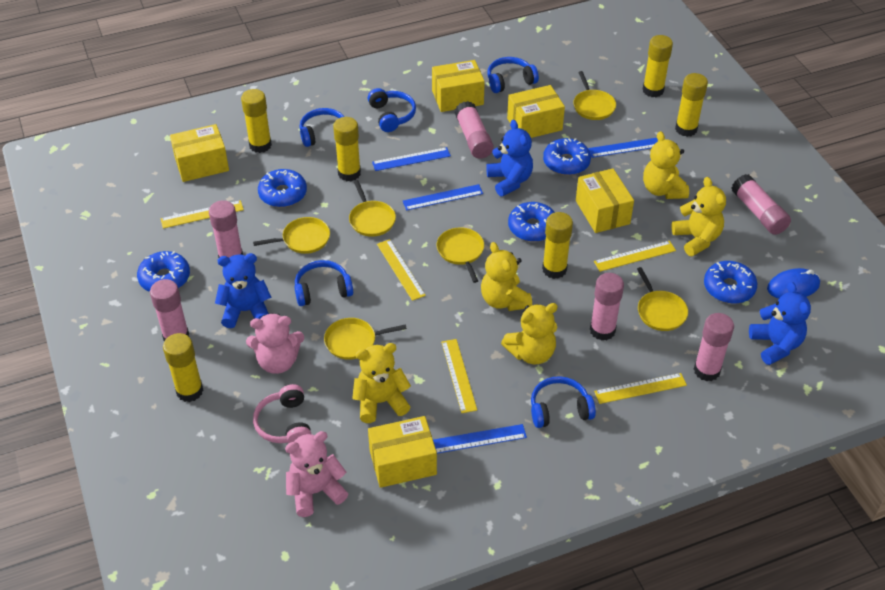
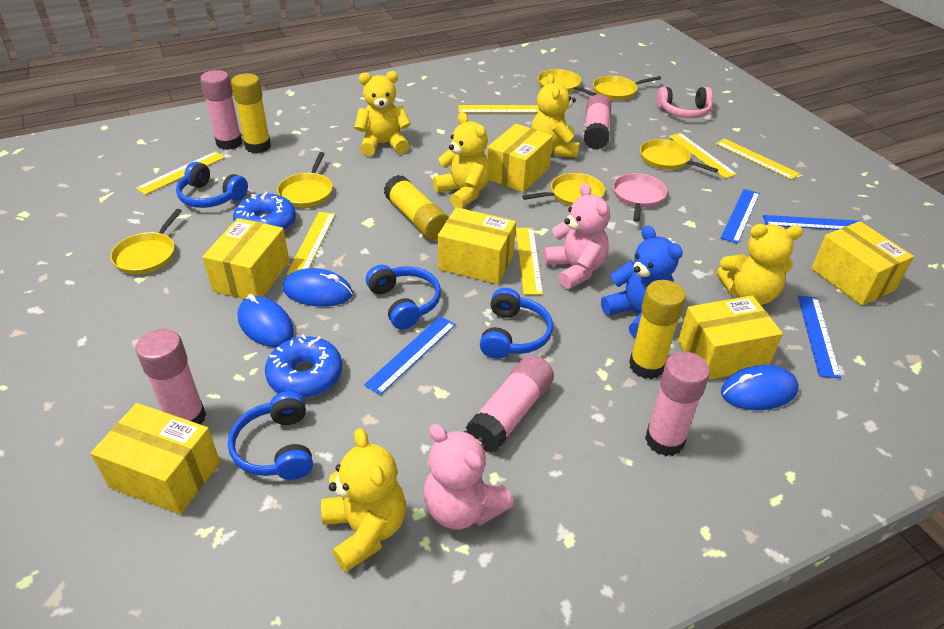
blue donut: 5 -> 2
blue headphones: 5 -> 4
blue mouse: 1 -> 3
blue teddy bear: 3 -> 1
pink glue stick: 6 -> 5
pink pan: 0 -> 1
yellow box: 5 -> 6
yellow glue stick: 6 -> 3
yellow ruler: 5 -> 6

